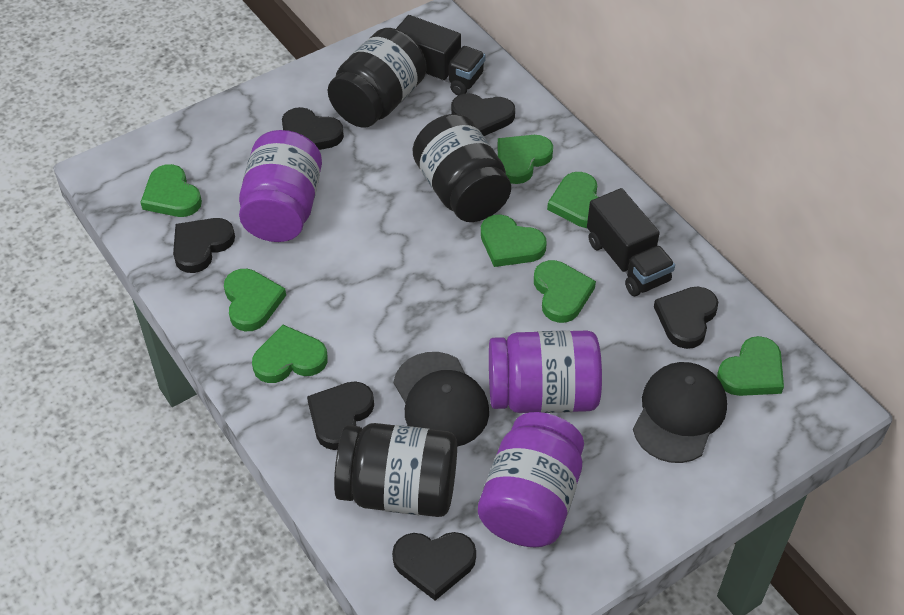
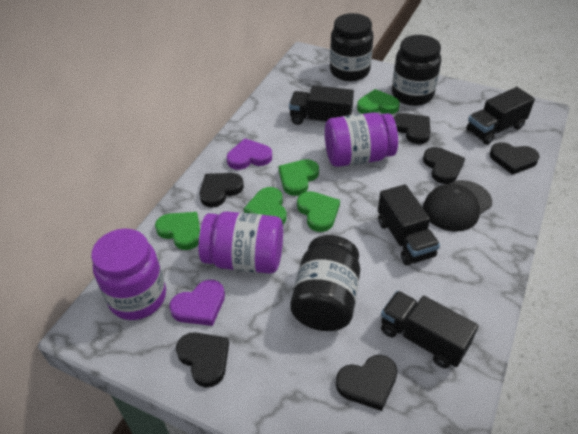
black cap: 2 -> 1
black truck: 2 -> 4
green heart: 8 -> 5
purple heart: 0 -> 2

